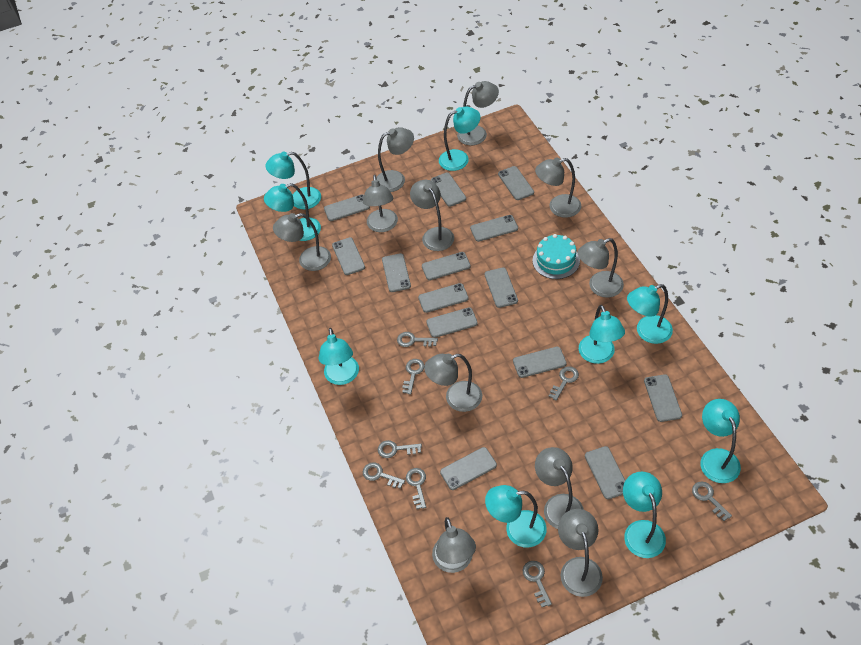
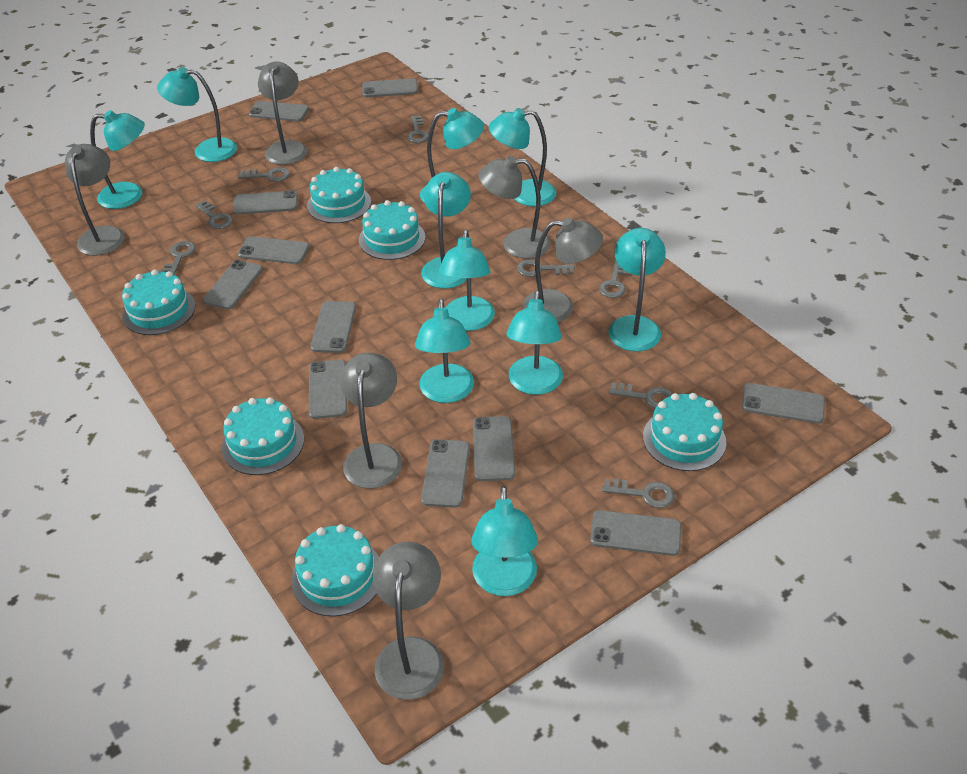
grey lamp: 11 -> 6
grey phone: 14 -> 11
turquoise cake: 1 -> 6
turquoise lamp: 9 -> 10

